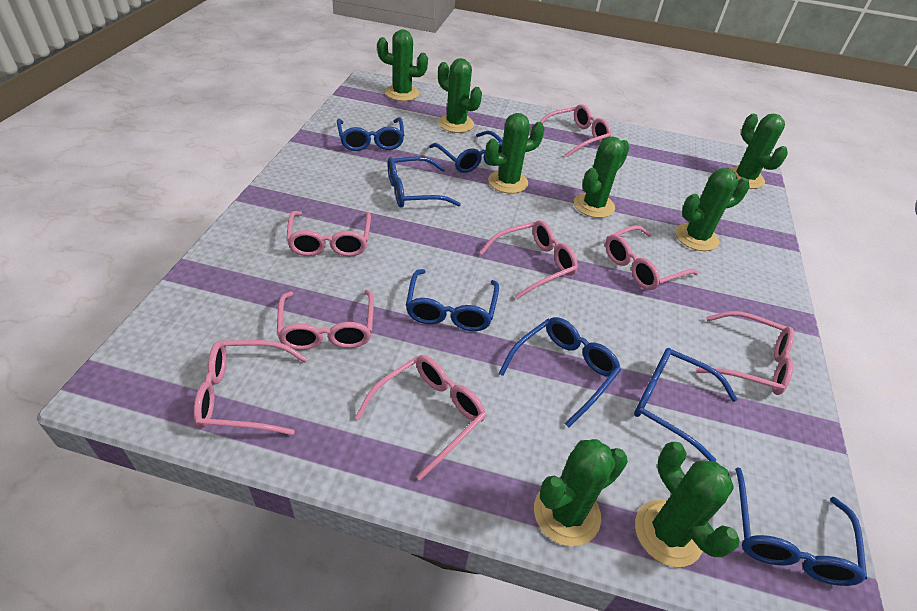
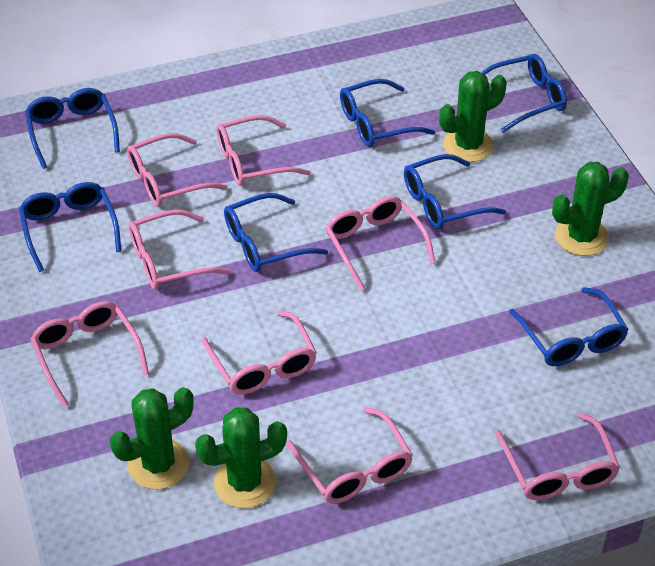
green cactus: 8 -> 4

